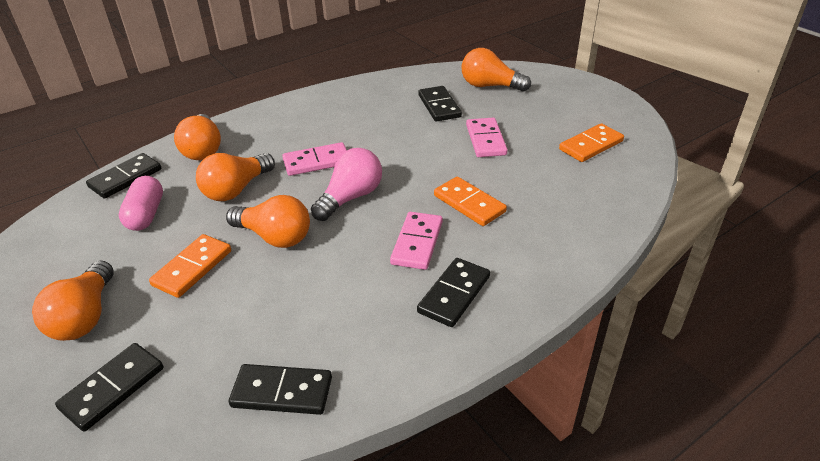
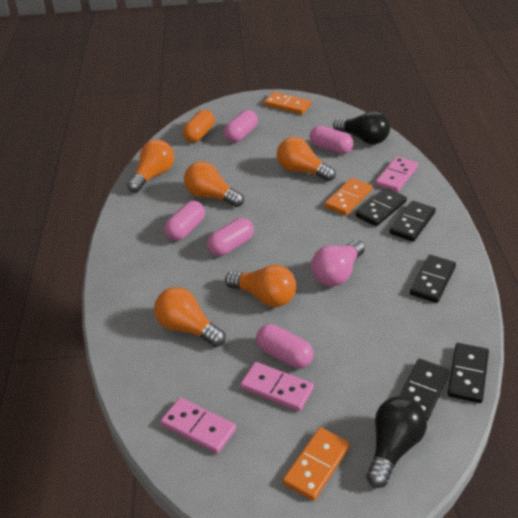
black light bulb: 0 -> 2
orange capsule: 0 -> 1
pink capsule: 1 -> 5

